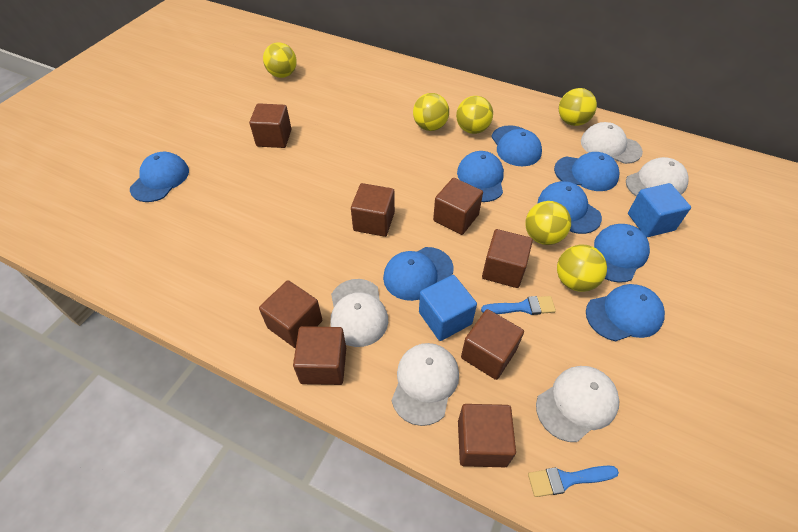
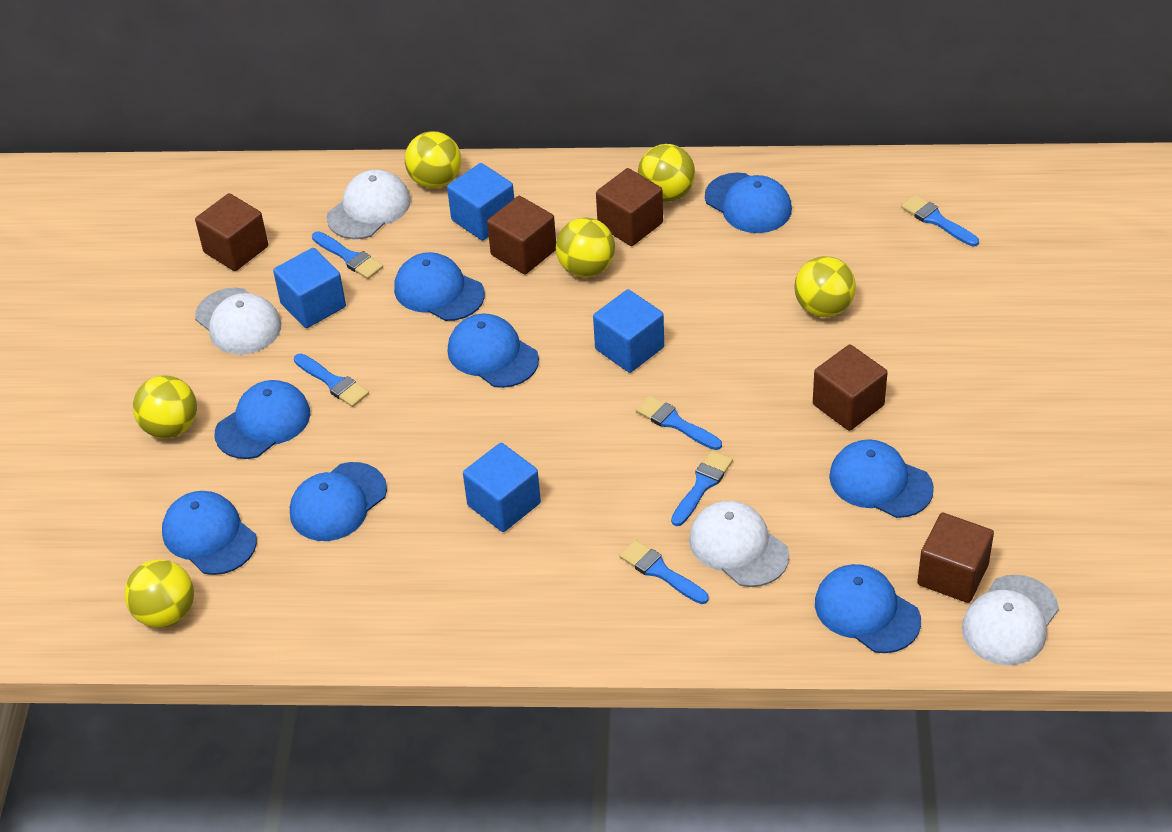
blue brush: 2 -> 6
blue cube: 2 -> 4
brown cube: 8 -> 5
white cap: 5 -> 4

